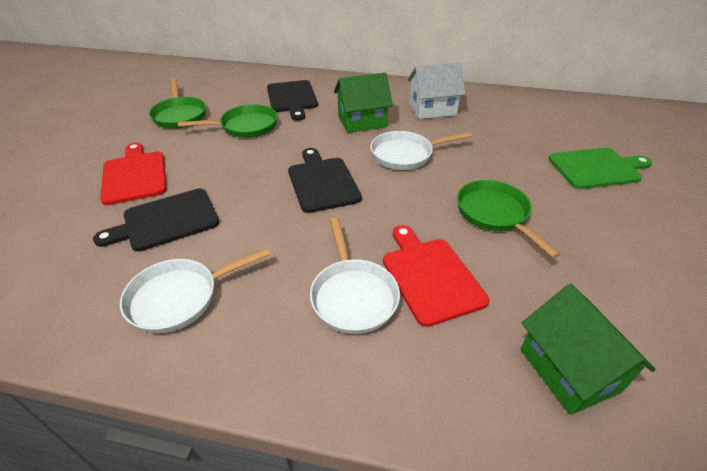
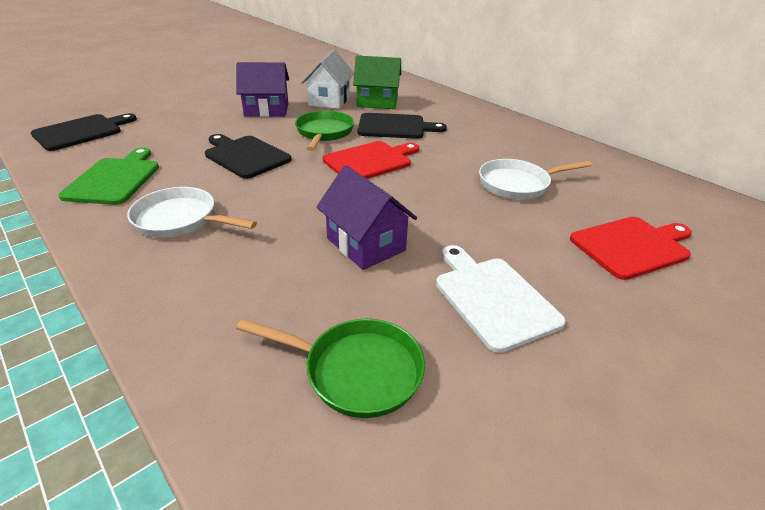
green house: 2 -> 1
green pan: 3 -> 2
purple house: 0 -> 2
white cutting board: 0 -> 1
white pan: 3 -> 2

